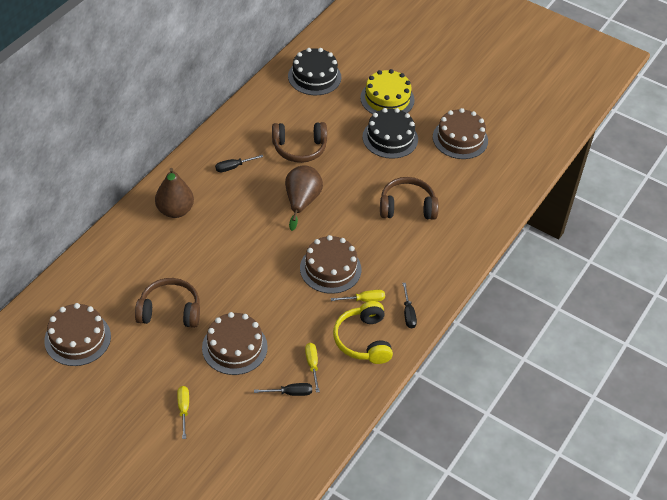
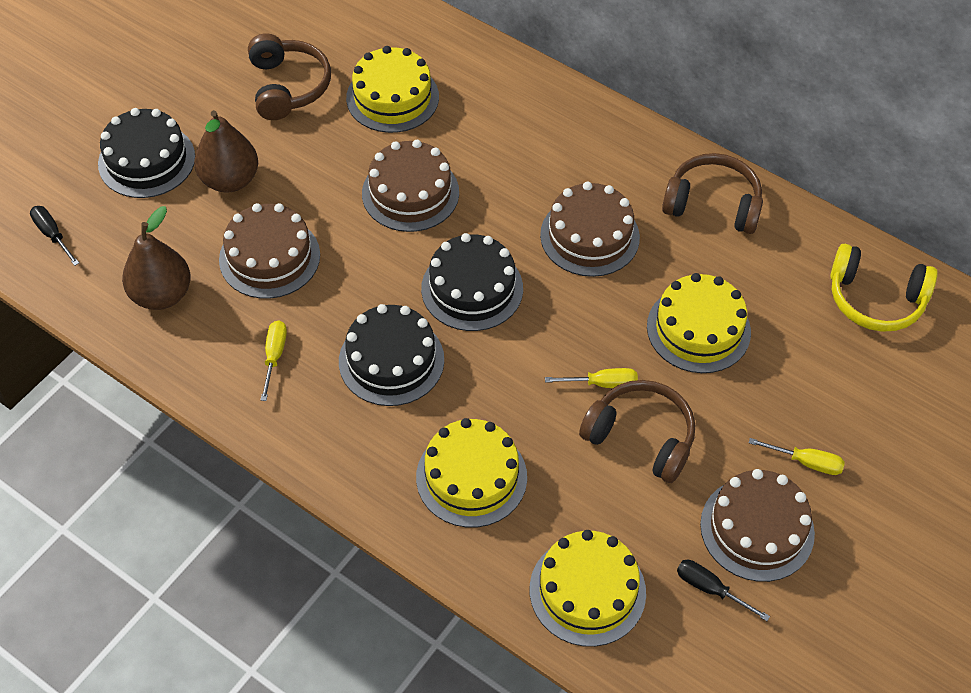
black cake: 2 -> 3
black screwdriver: 3 -> 2
yellow cake: 1 -> 4

